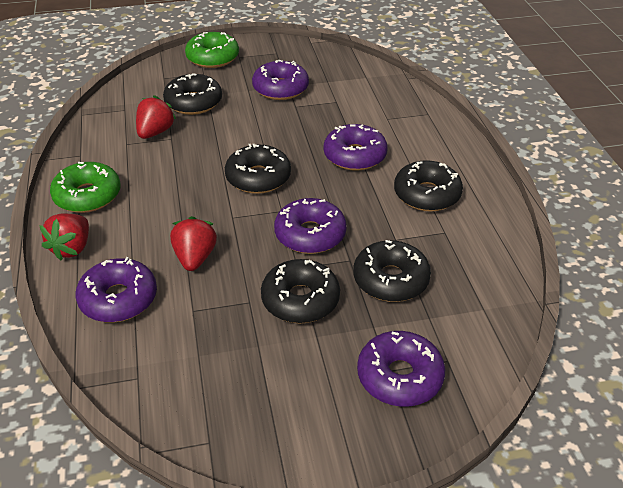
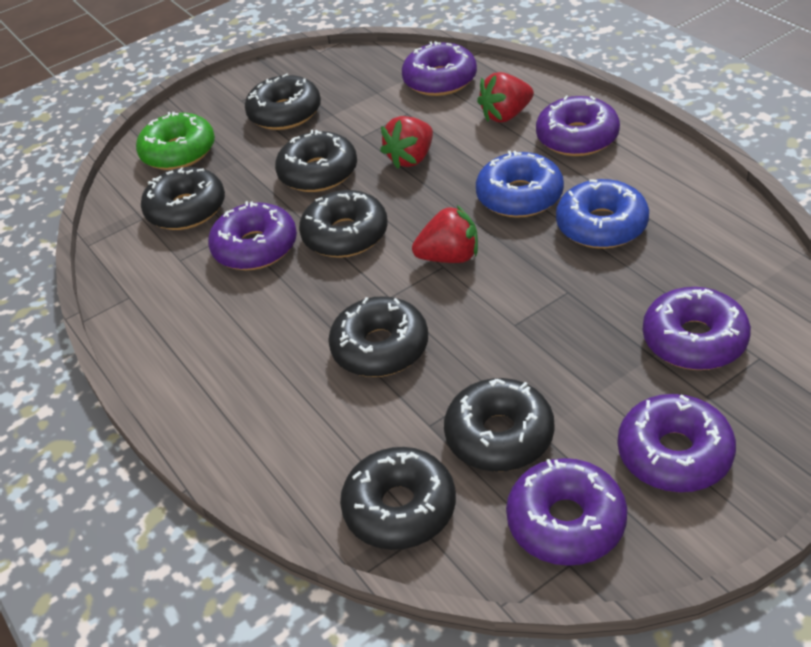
black donut: 5 -> 7
blue donut: 0 -> 2
green donut: 2 -> 1
purple donut: 5 -> 6

